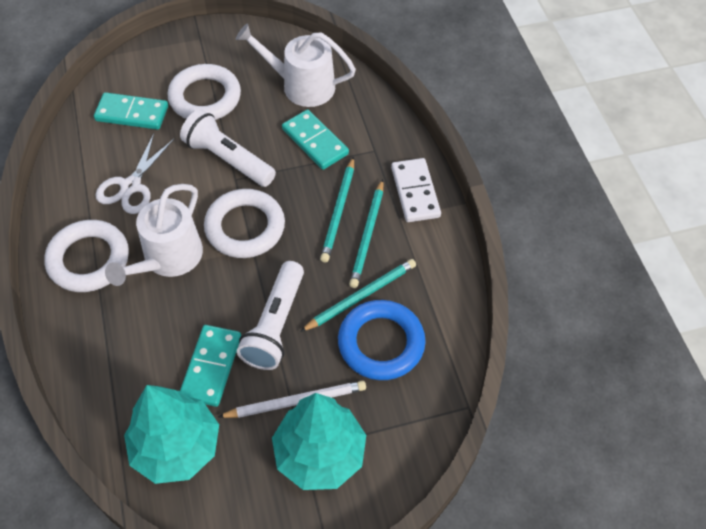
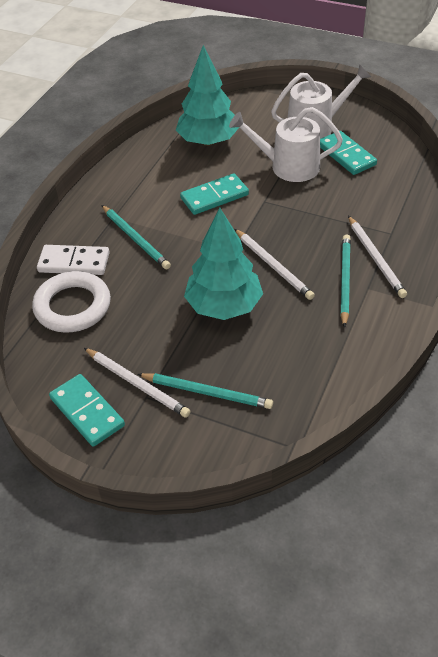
blue ring: 1 -> 0
white flashlight: 2 -> 0
white pencil: 1 -> 3
white ring: 3 -> 1
white scissors: 1 -> 0

